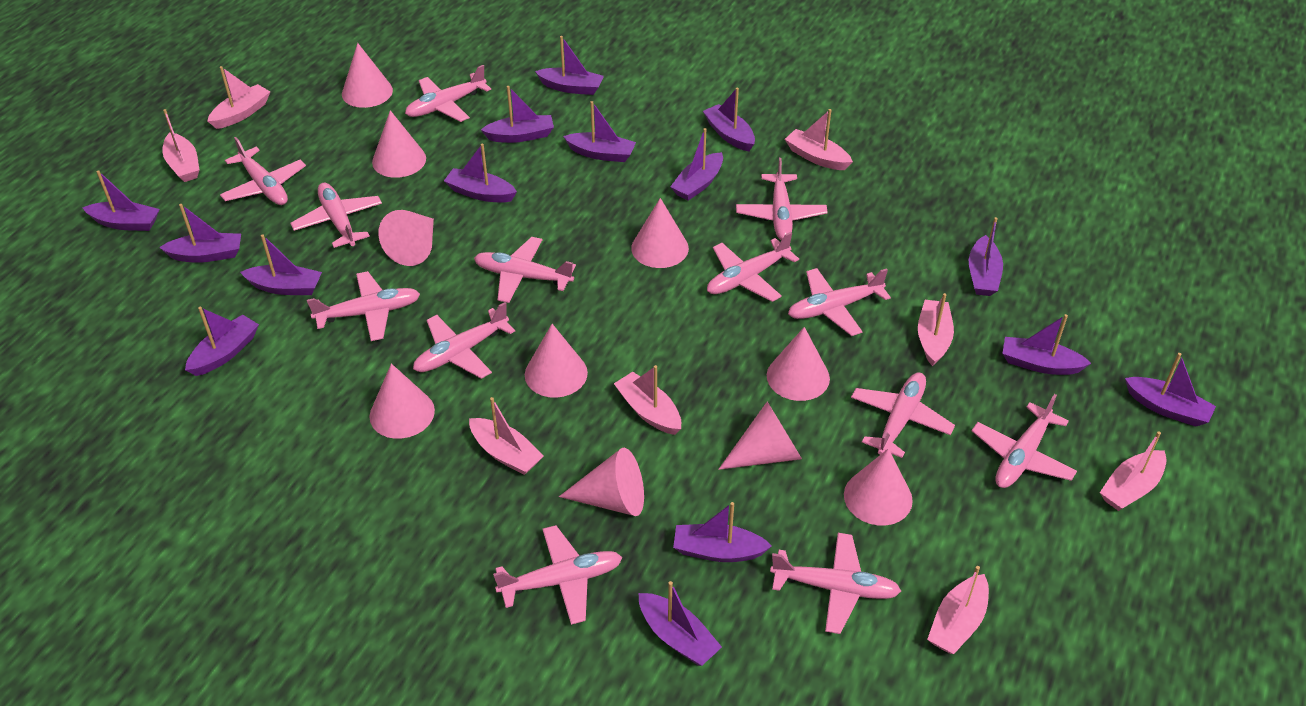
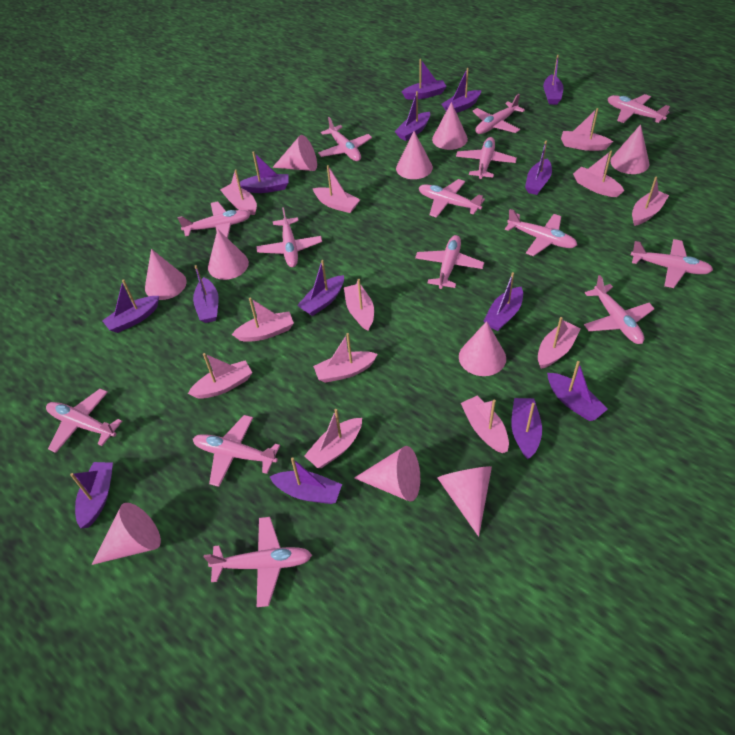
pink boat: 8 -> 12
pink plane: 13 -> 14
purple boat: 15 -> 14

